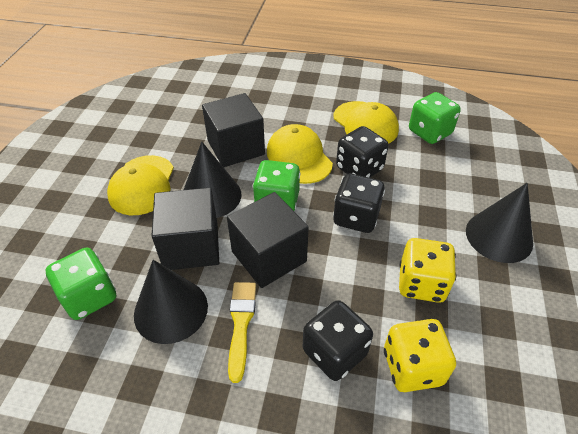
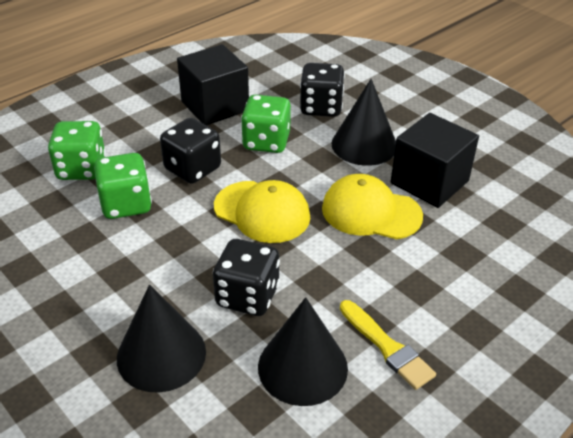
black cube: 3 -> 2
yellow cap: 3 -> 2
yellow dice: 2 -> 0

